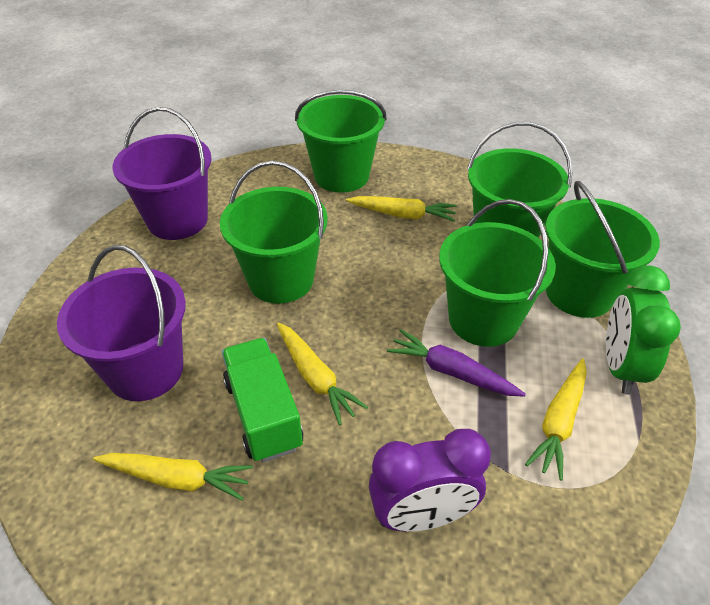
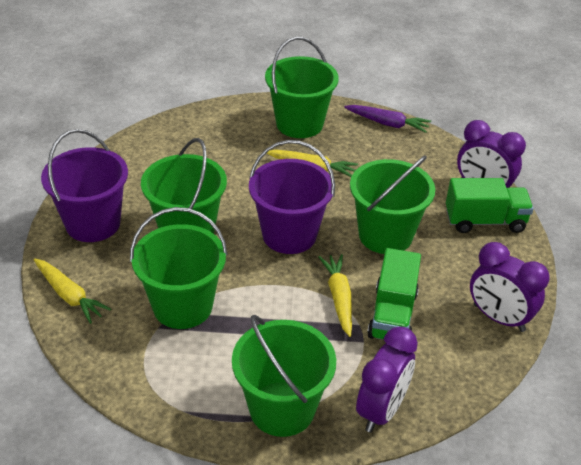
green clock: 1 -> 0
green truck: 1 -> 2
purple clock: 1 -> 3
yellow carrot: 4 -> 3

